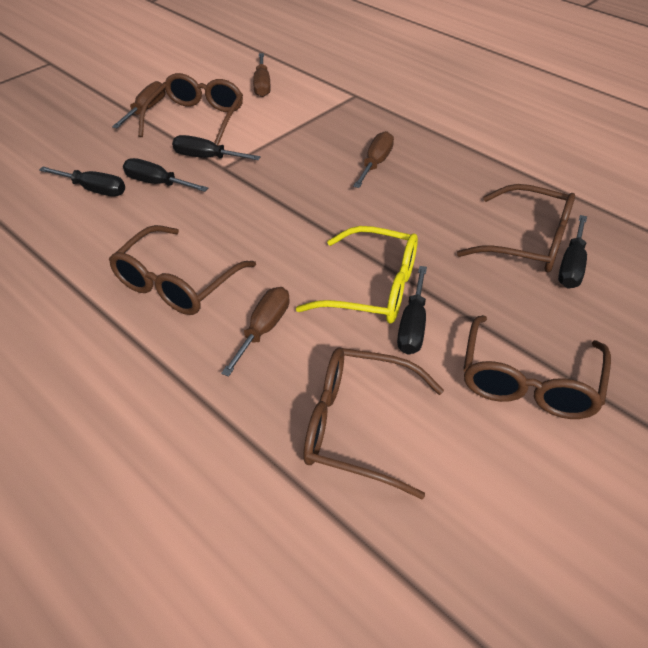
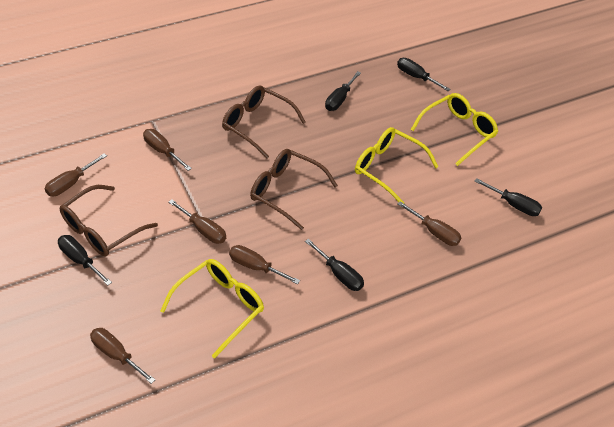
brown glasses: 5 -> 3
brown screwdriver: 4 -> 6
yellow glasses: 1 -> 3

